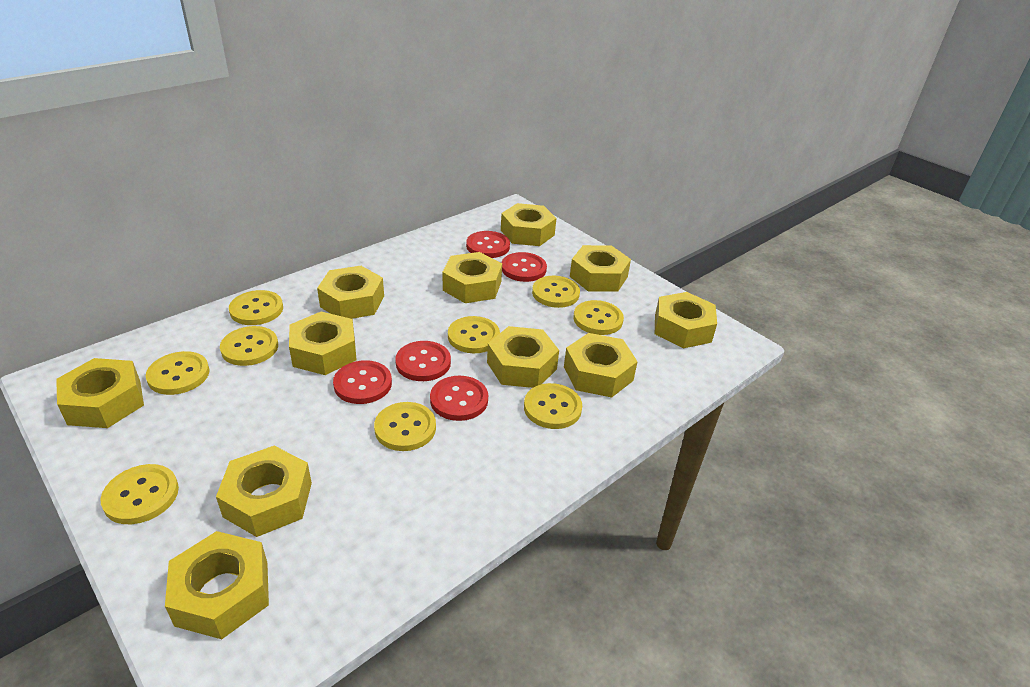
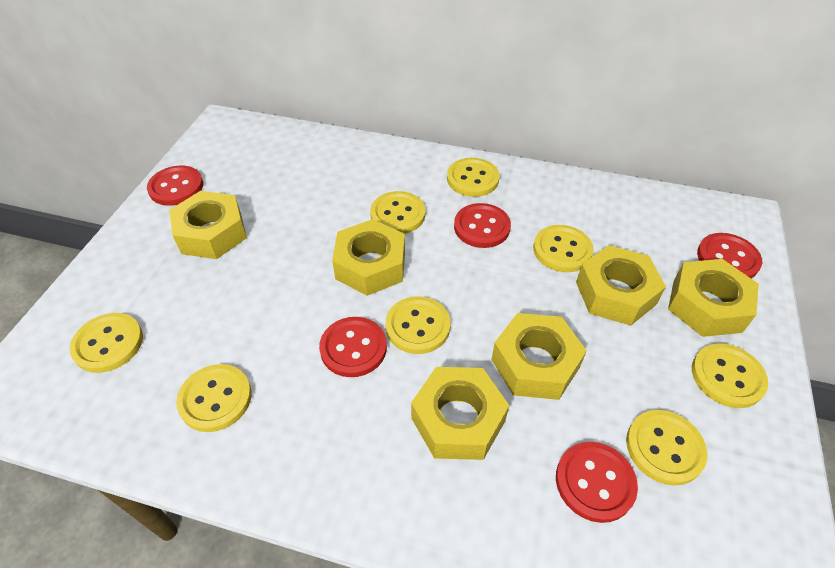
yellow button: 9 -> 8
yellow nut: 11 -> 6

